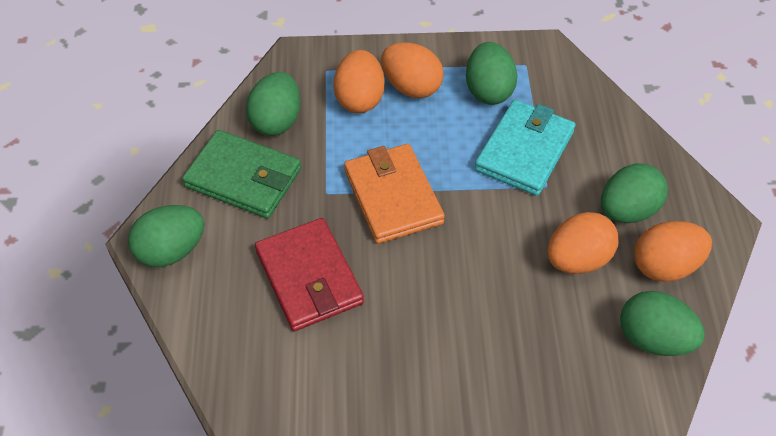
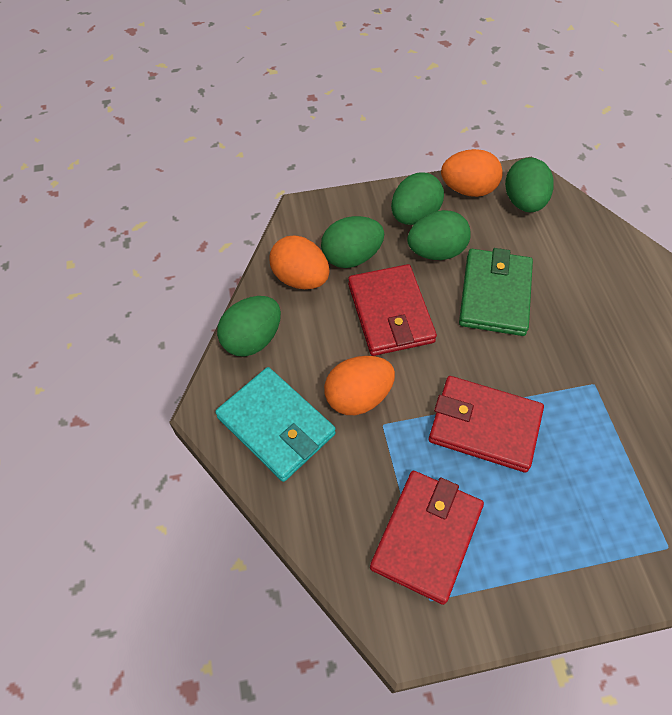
orange egg: 4 -> 3
orange wallet: 1 -> 0
red wallet: 1 -> 3

